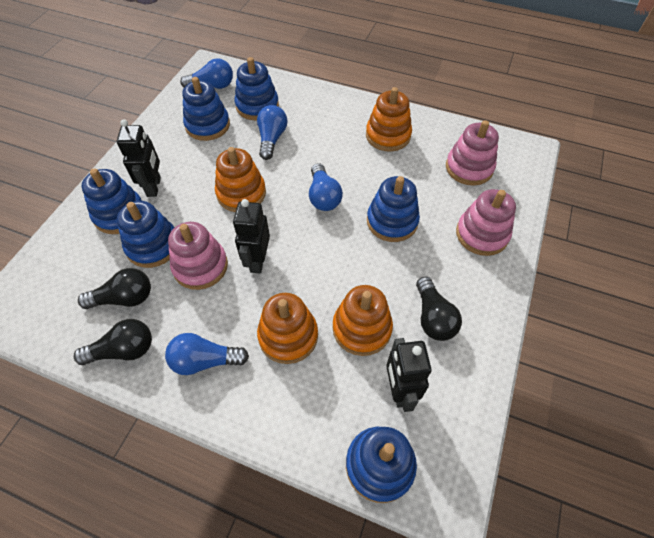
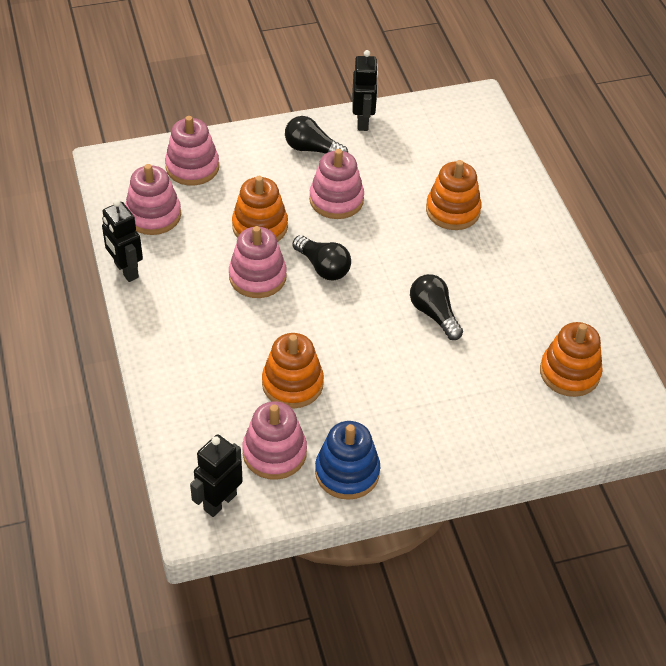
blue light bulb: 4 -> 0
blue stacking toy: 6 -> 1
pink stacking toy: 3 -> 5

